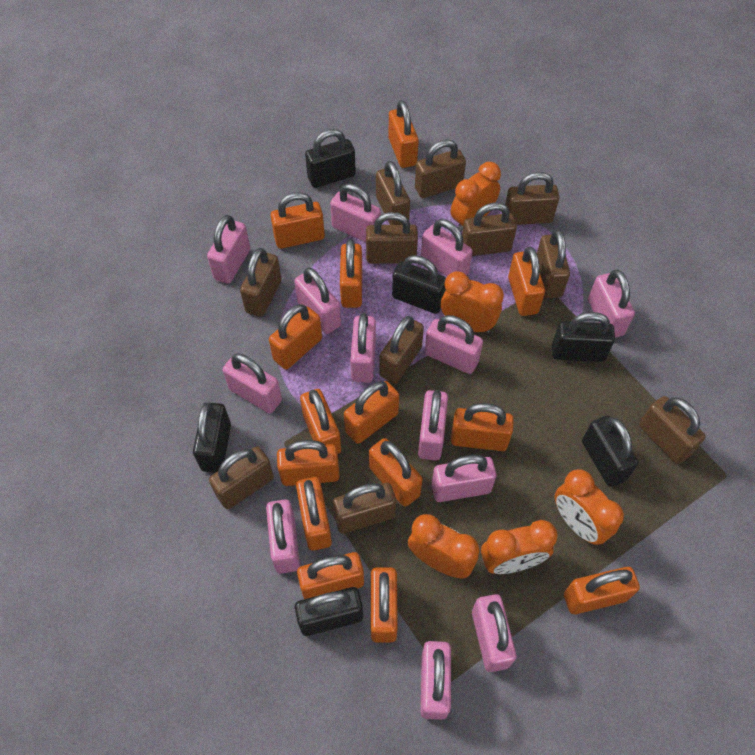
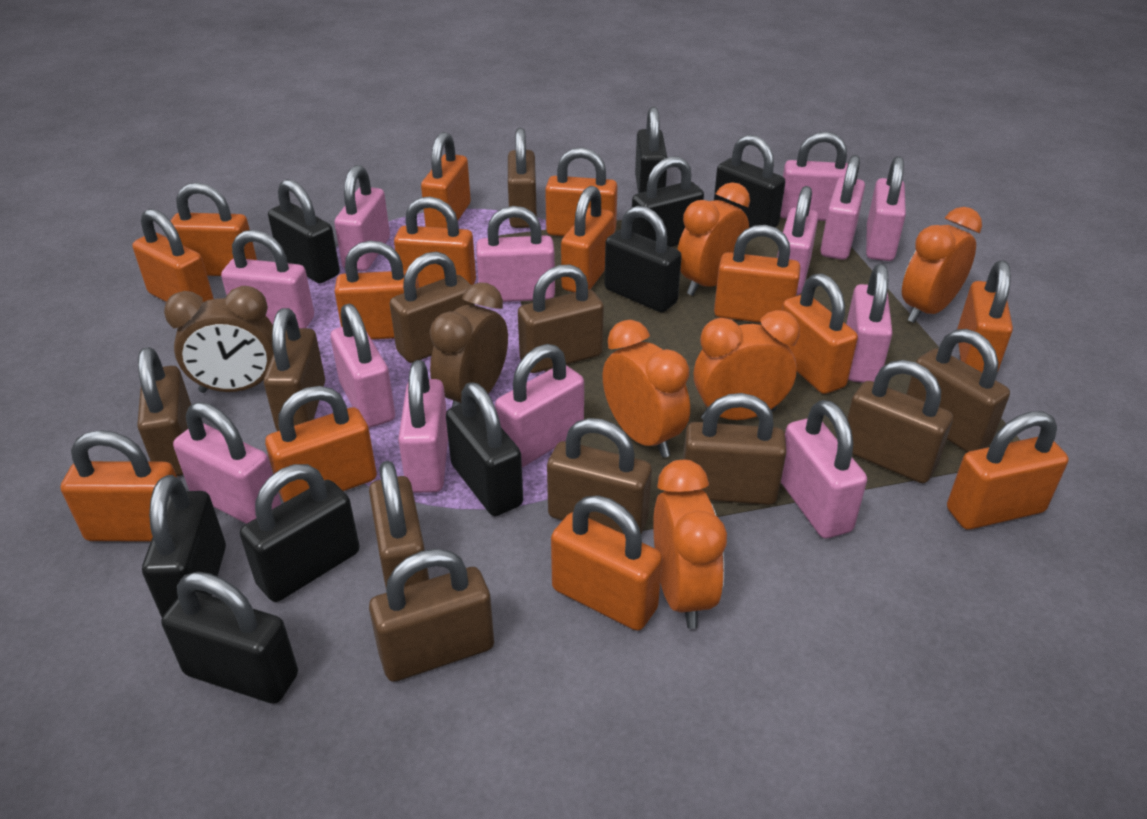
black padlock: 6 -> 9
brown clock: 0 -> 2

